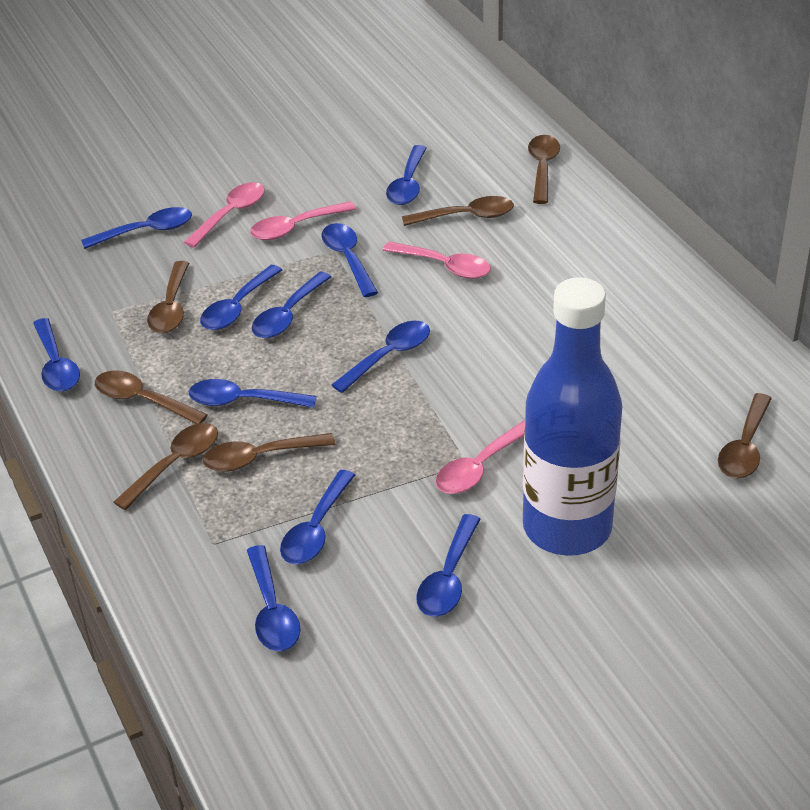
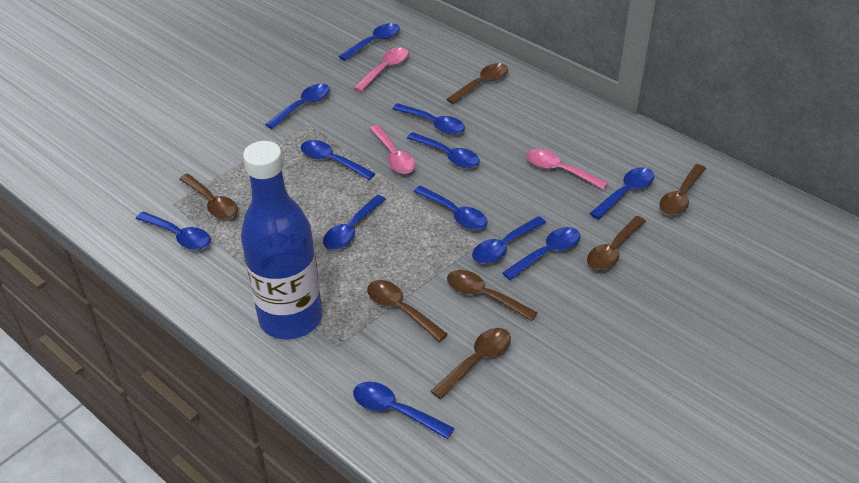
blue spoon: 11 -> 12
pink spoon: 4 -> 3

